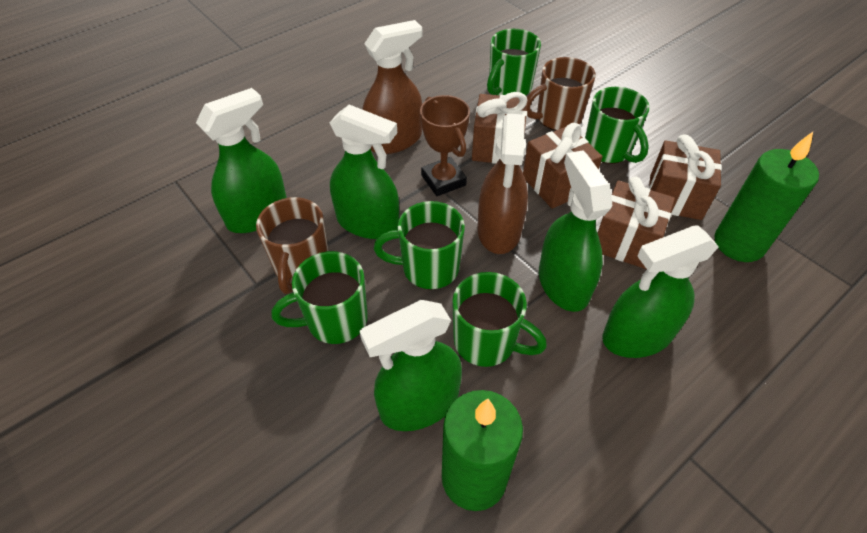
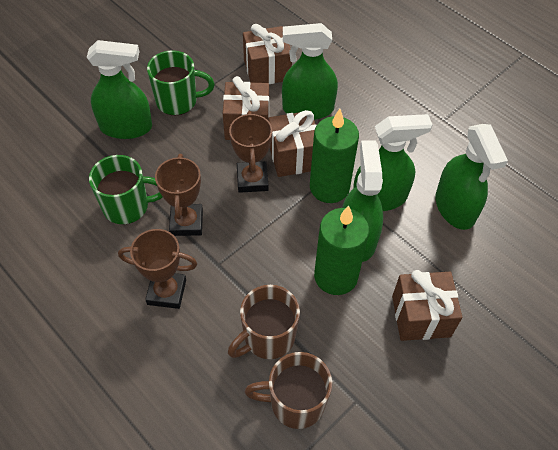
brown spray bottle: 2 -> 0
brown trophy: 1 -> 3
green mug: 5 -> 2

